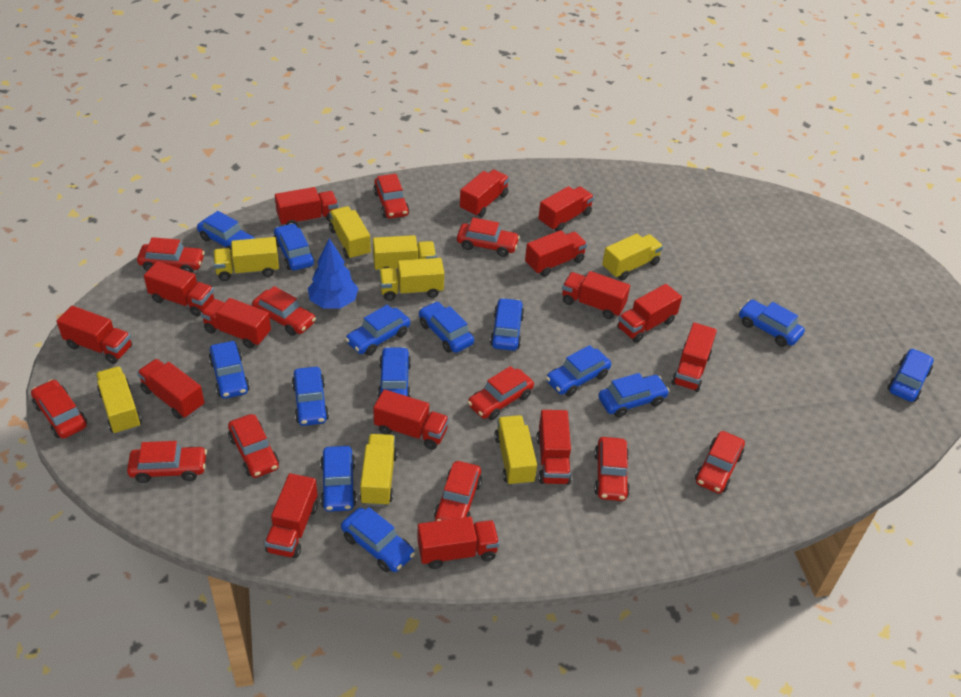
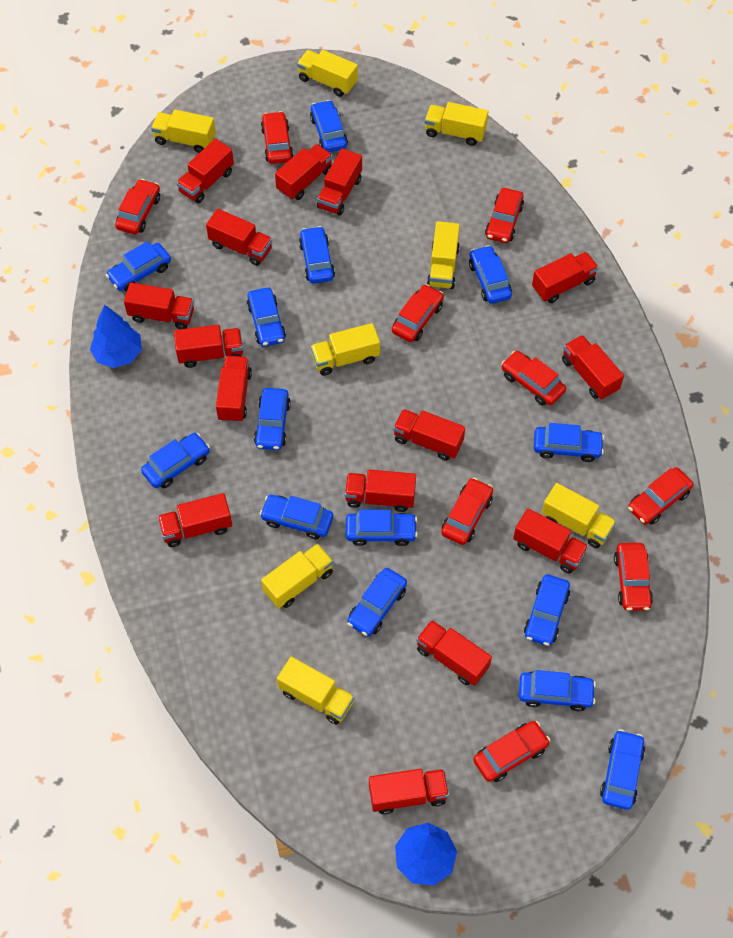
blue tree: 1 -> 2
red car: 11 -> 9

